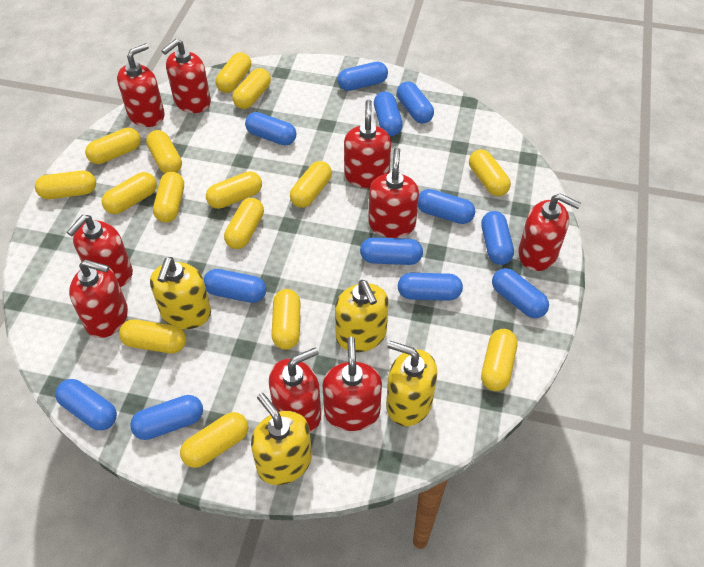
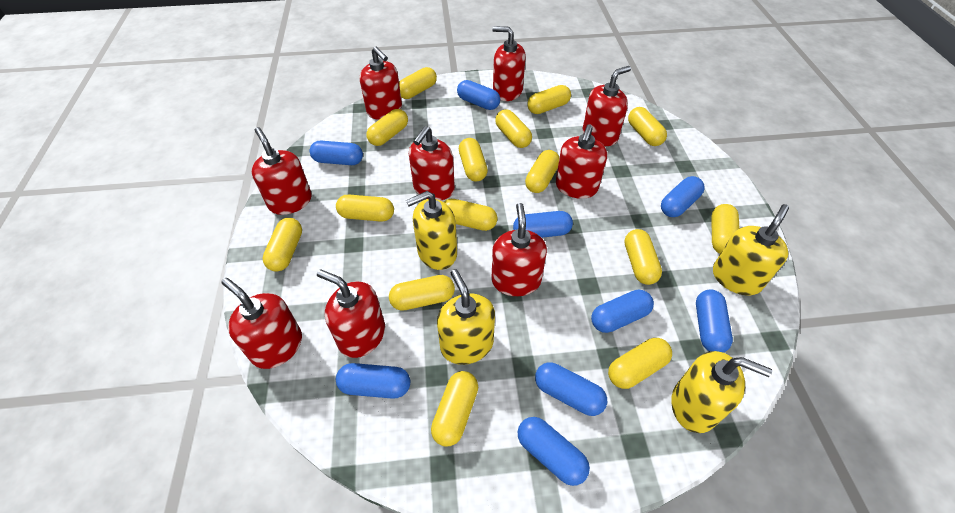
blue capsule: 12 -> 9

